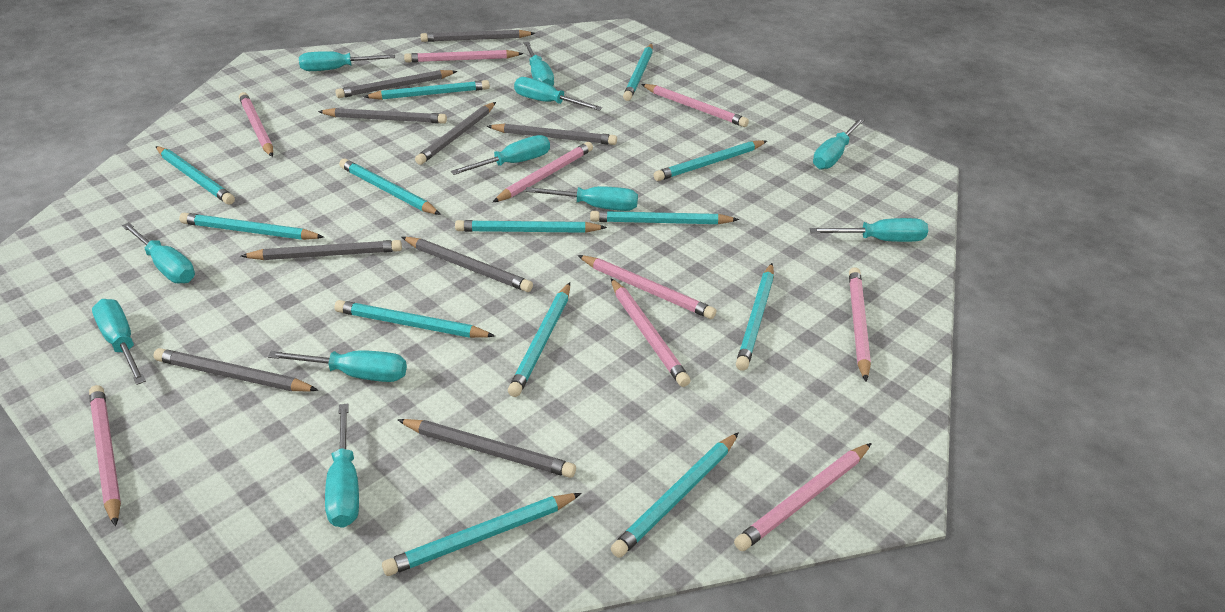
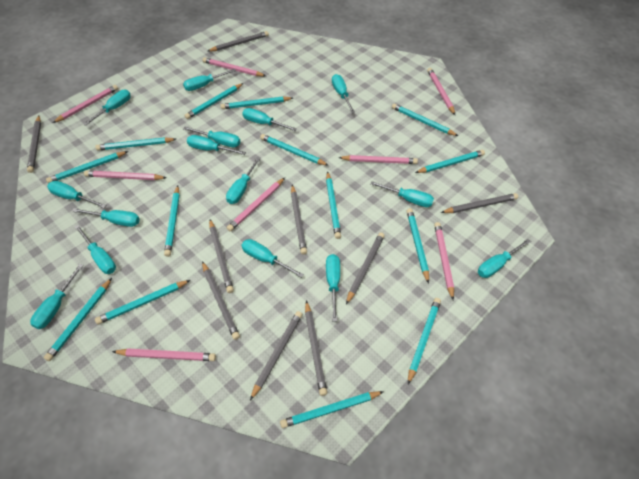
pink pencil: 9 -> 8
turquoise pencil: 13 -> 14
turquoise screwdriver: 11 -> 15

